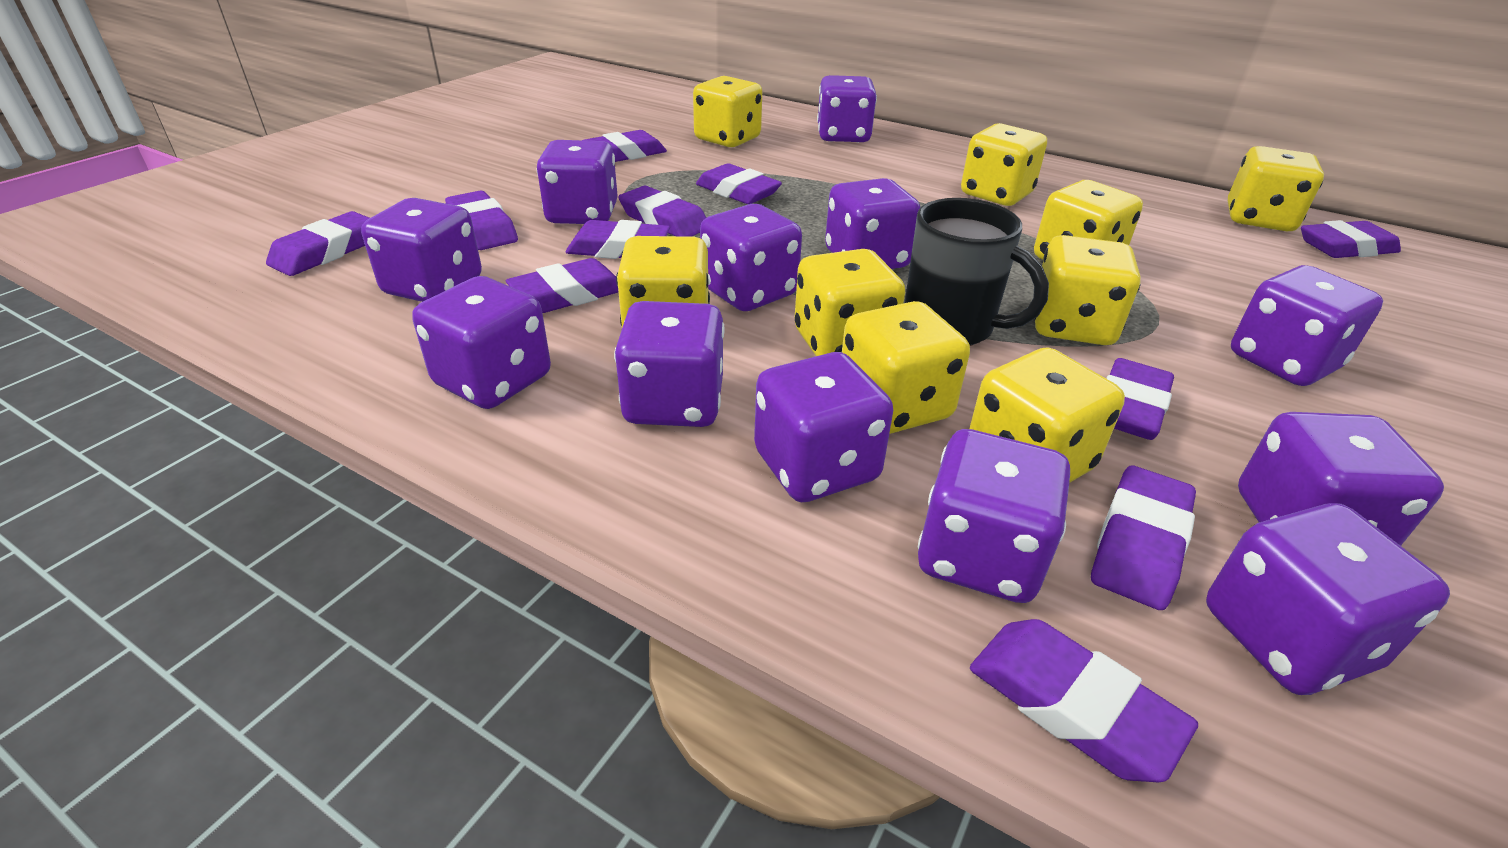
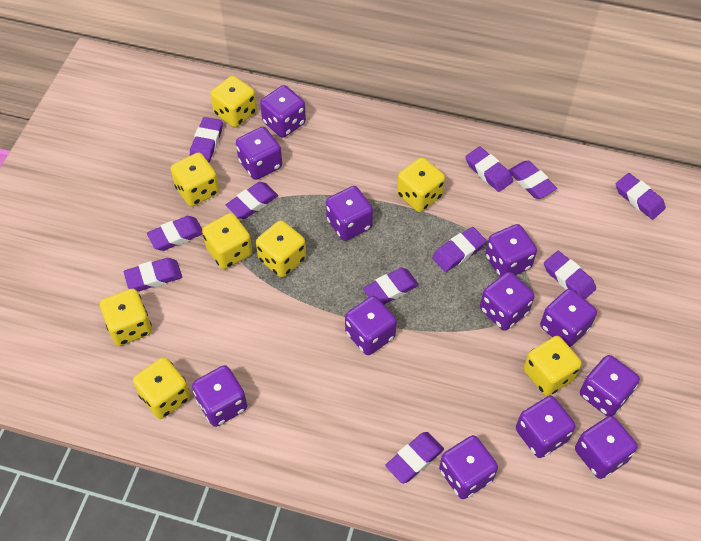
black mug: 1 -> 0
yellow dice: 9 -> 8

